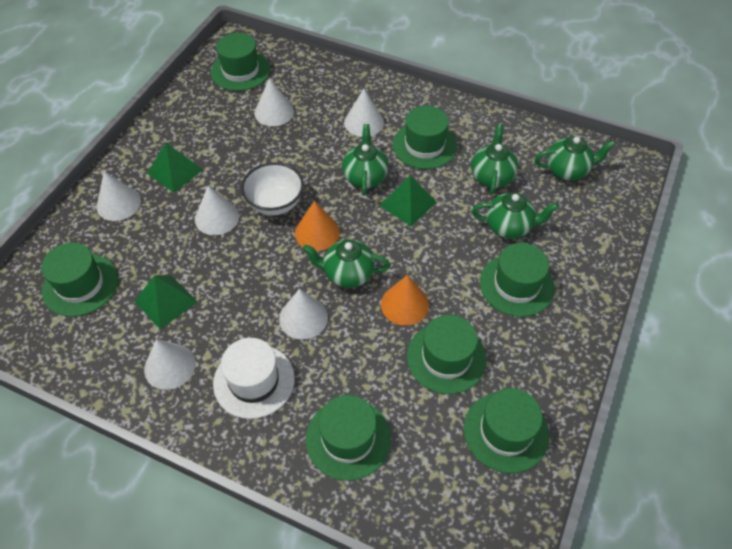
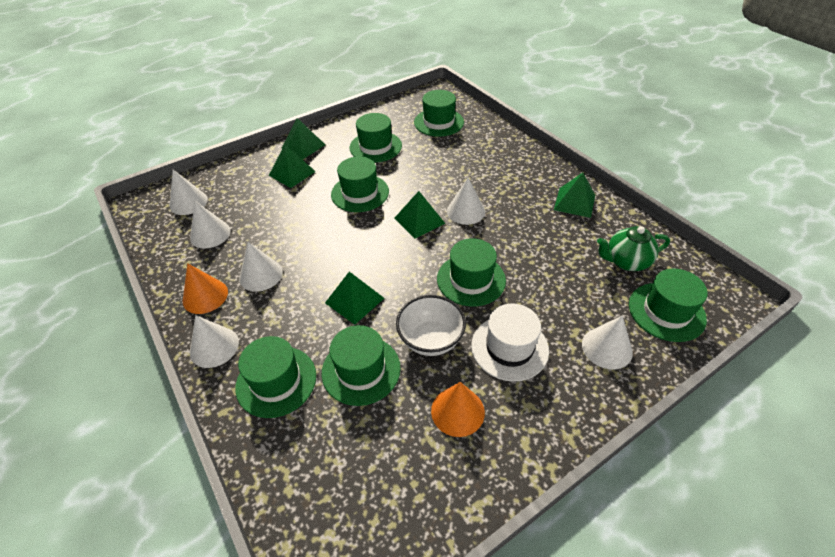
green pyramid: 3 -> 5
green teapot: 5 -> 1

